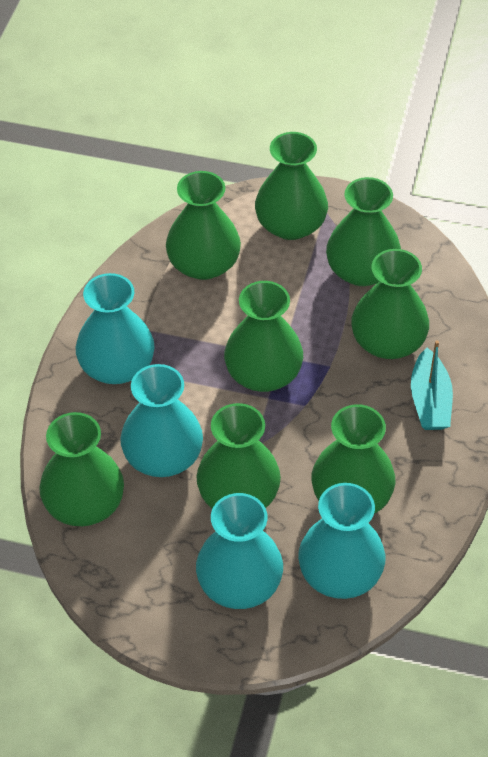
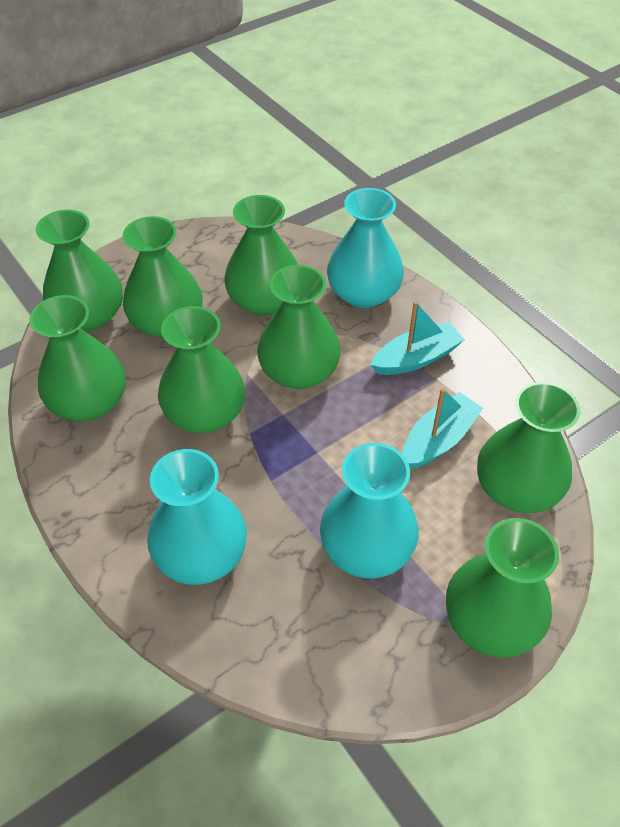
turquoise boat: 1 -> 2
turquoise vase: 4 -> 3

